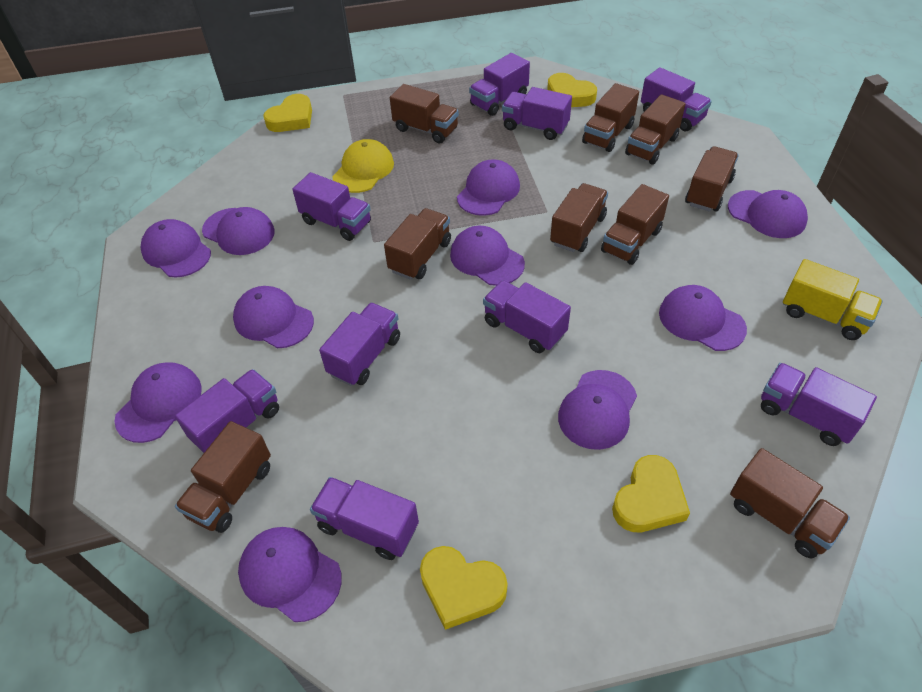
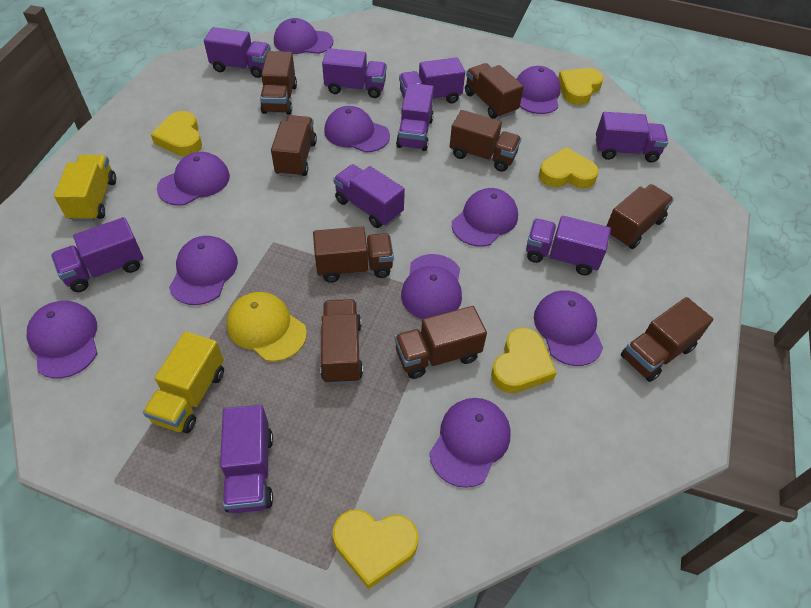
yellow heart: 4 -> 5
yellow truck: 1 -> 2

